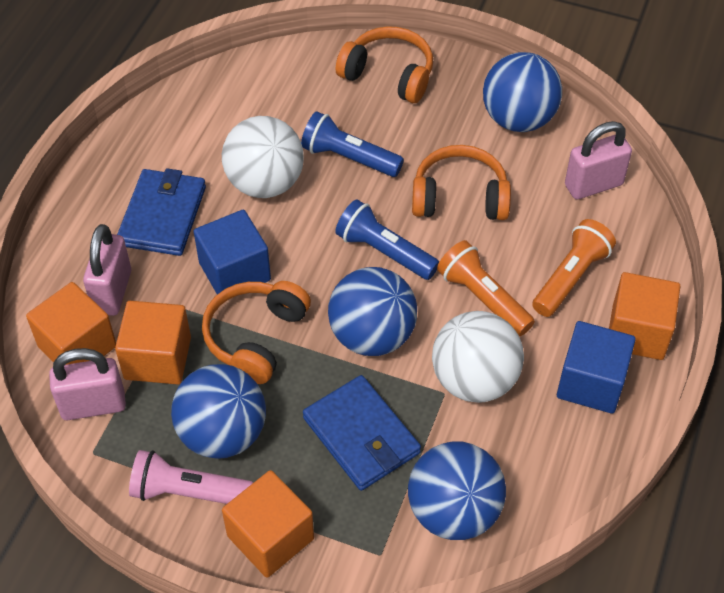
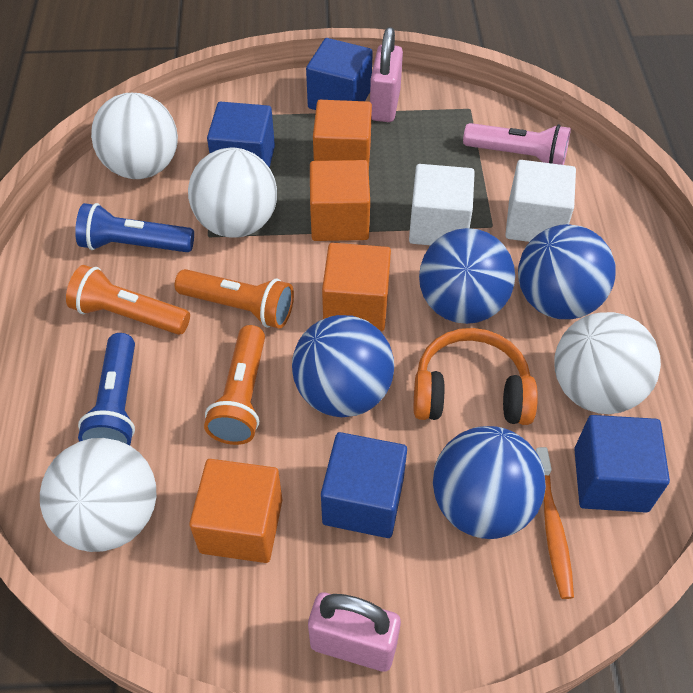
blue cube: 2 -> 4
blue wallet: 2 -> 0
orange flashlight: 2 -> 3
orange headphones: 3 -> 1
orange toothbrush: 0 -> 1
pink padlock: 3 -> 2
white ball: 2 -> 4
white cube: 0 -> 2

